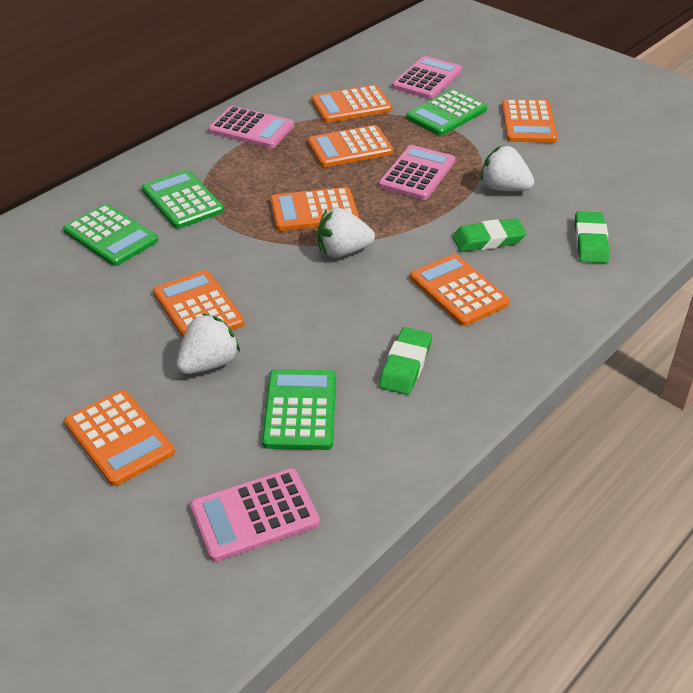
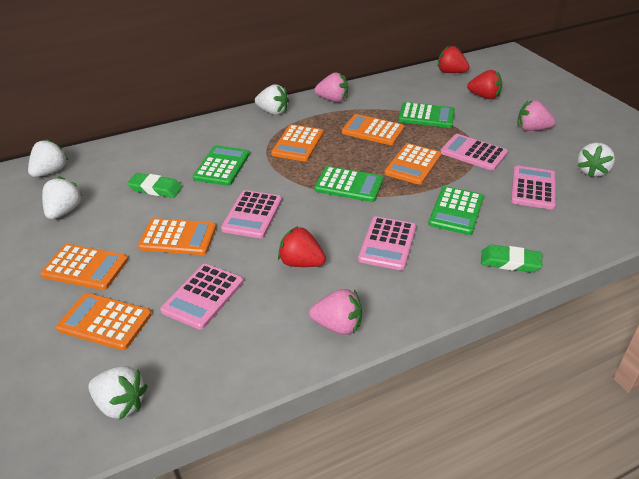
green eraser: 3 -> 2
orange calculator: 7 -> 6
pink calculator: 4 -> 5
pink strawberry: 0 -> 3
red strawberry: 0 -> 3
white strawberry: 3 -> 5

